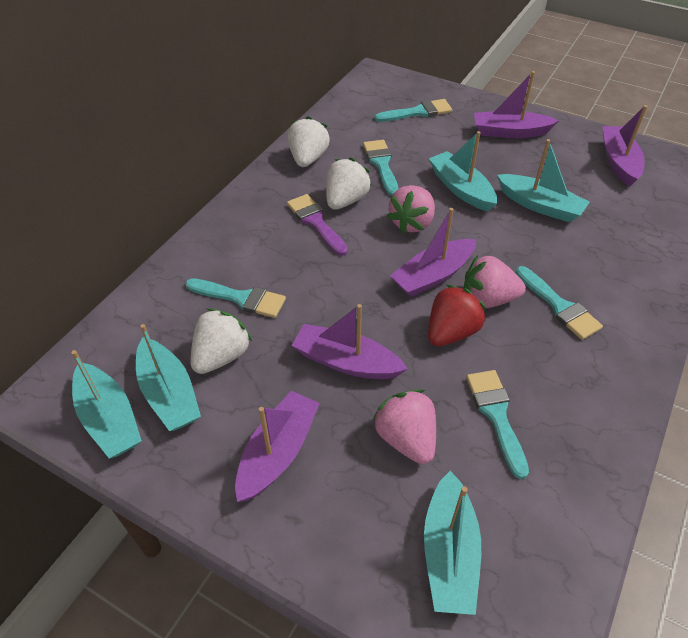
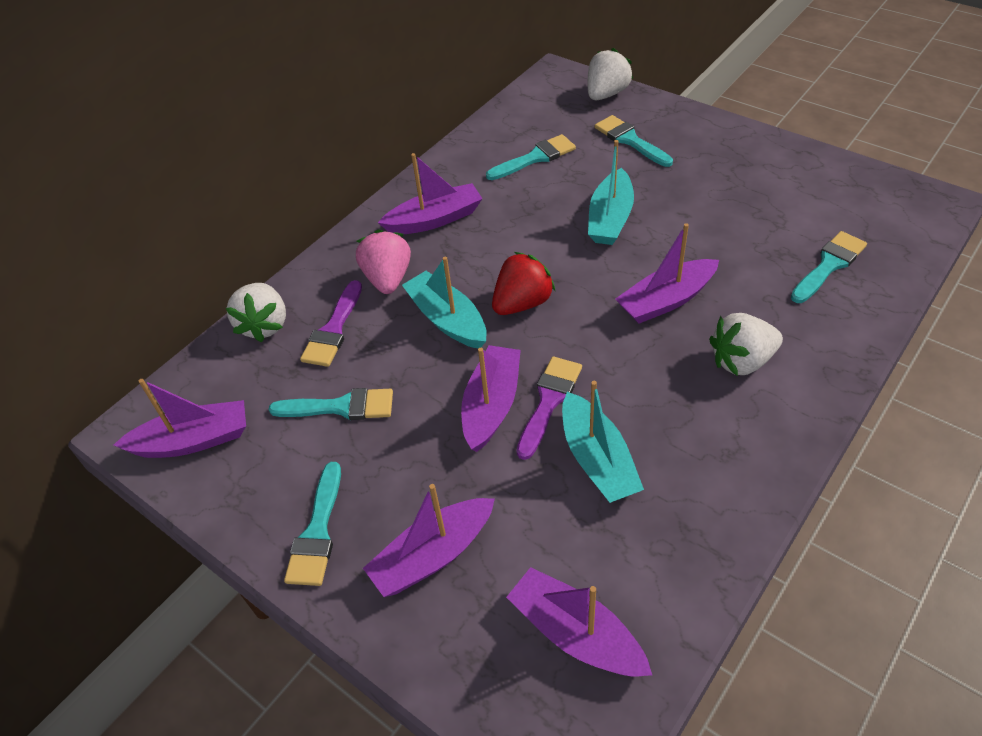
pink strawberry: 3 -> 1
purple boat: 5 -> 6
purple brush: 1 -> 2
turquoise boat: 5 -> 3

